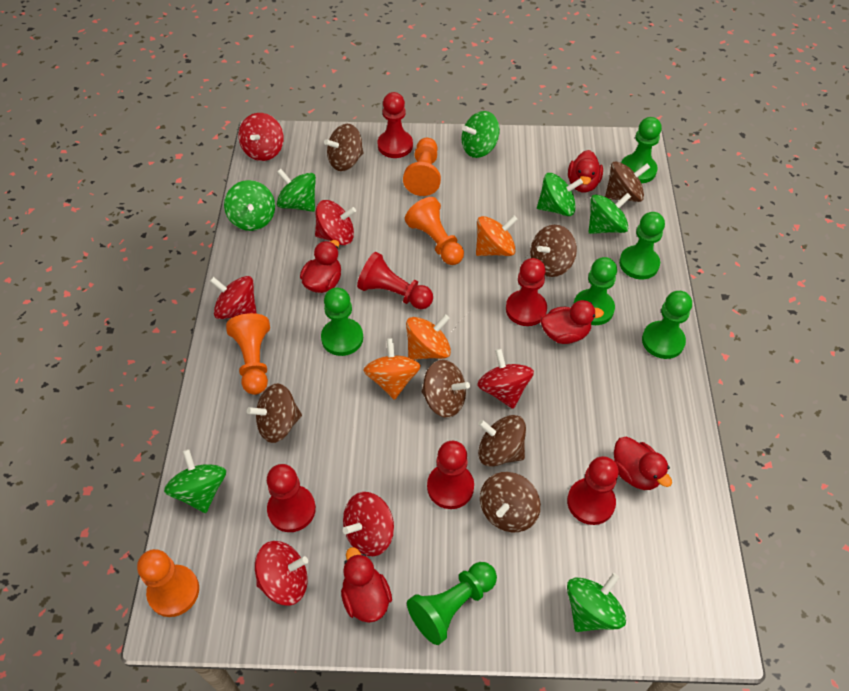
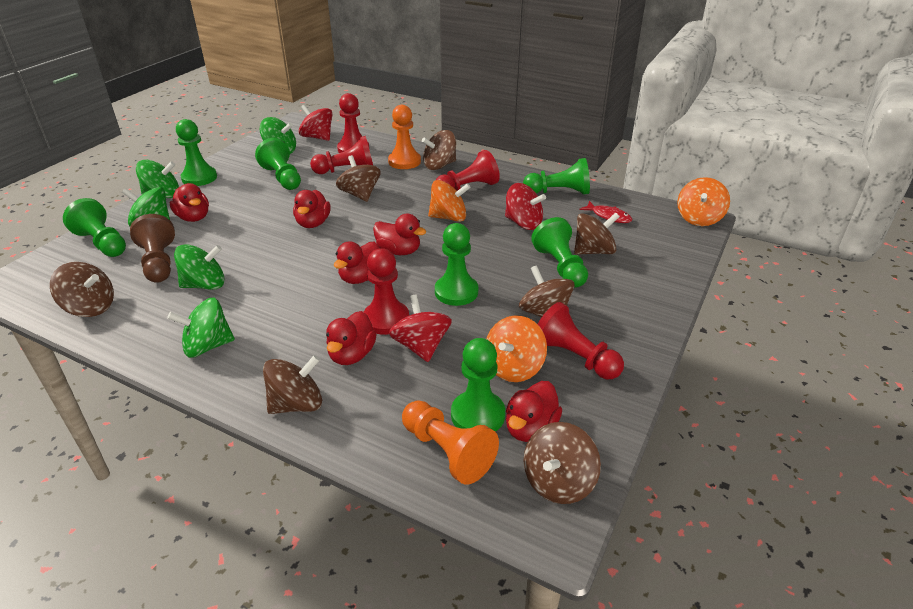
brown pawn: 0 -> 1
green pawn: 6 -> 7
green spinning top: 7 -> 5
orange pawn: 4 -> 2
red duck: 5 -> 6
red fish: 0 -> 1
red pawn: 6 -> 5
red spinning top: 6 -> 3

